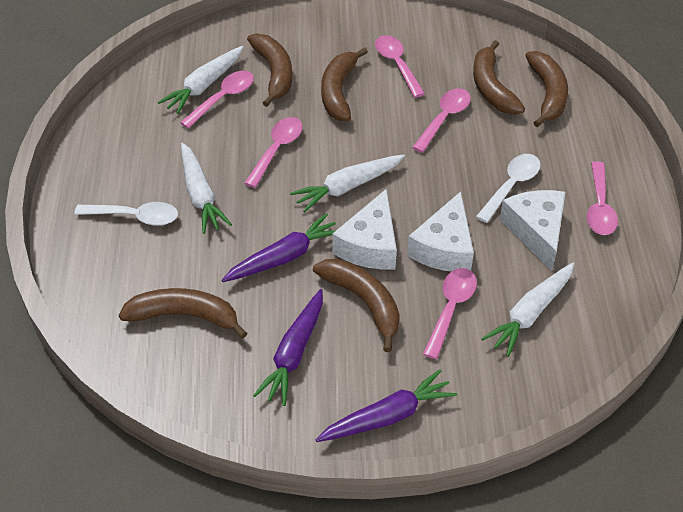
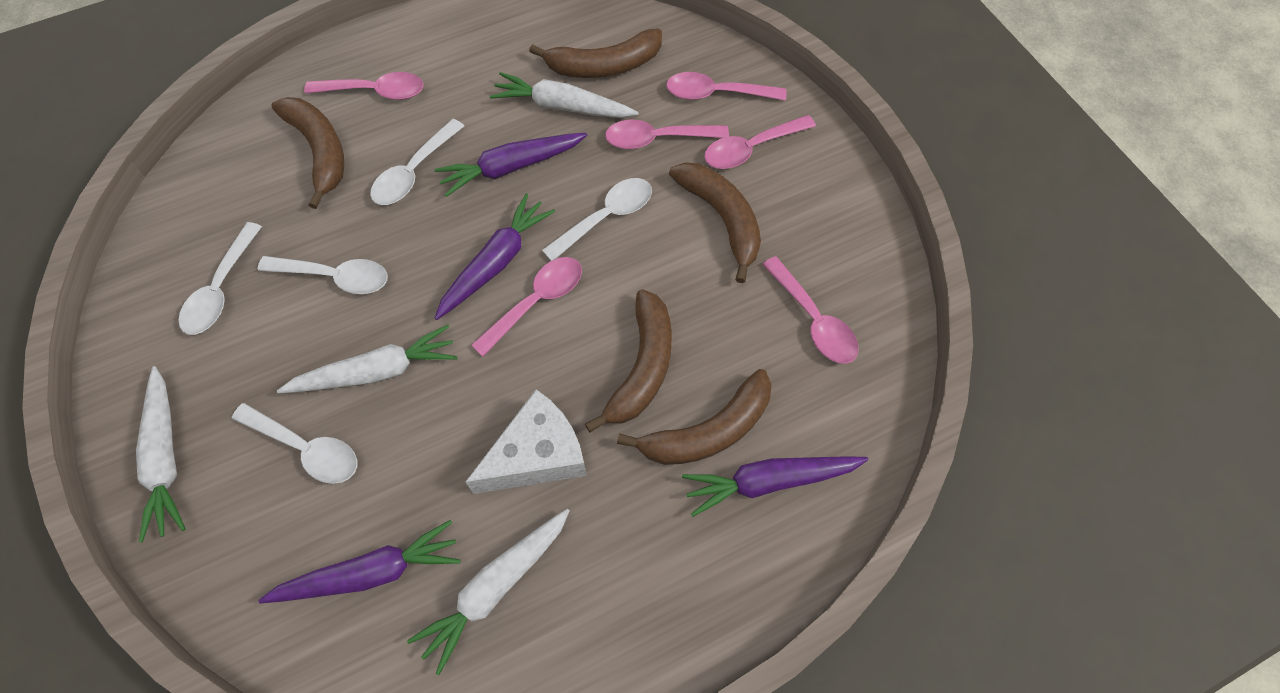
brown banana: 6 -> 5
purple carrot: 3 -> 4
white cheese: 3 -> 1
white spoon: 2 -> 5

